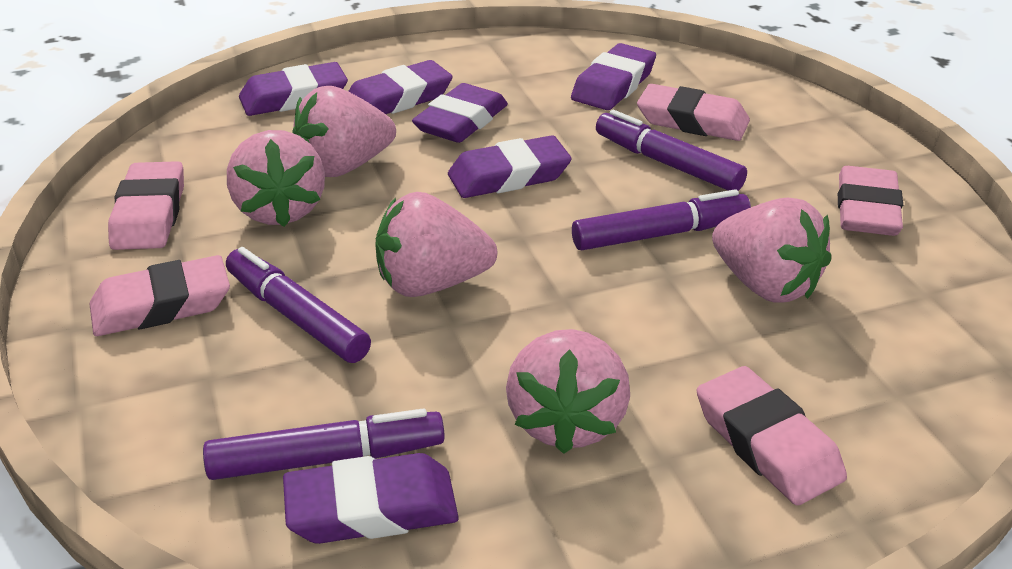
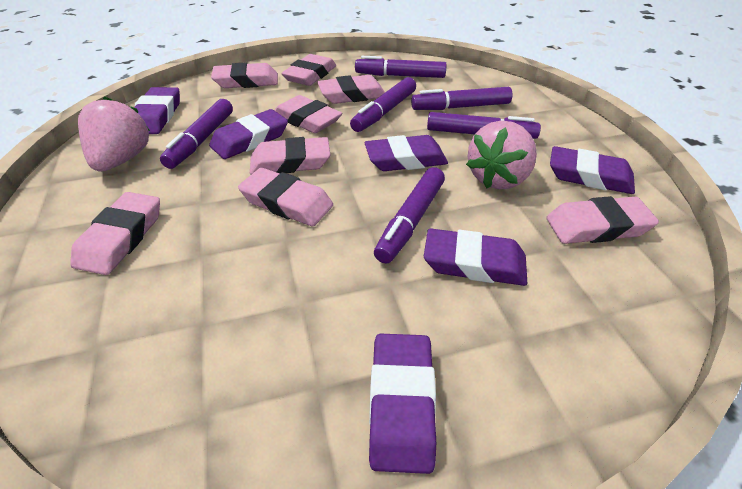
pink eraser: 5 -> 8
pink strawberry: 5 -> 2
purple marker: 4 -> 6

